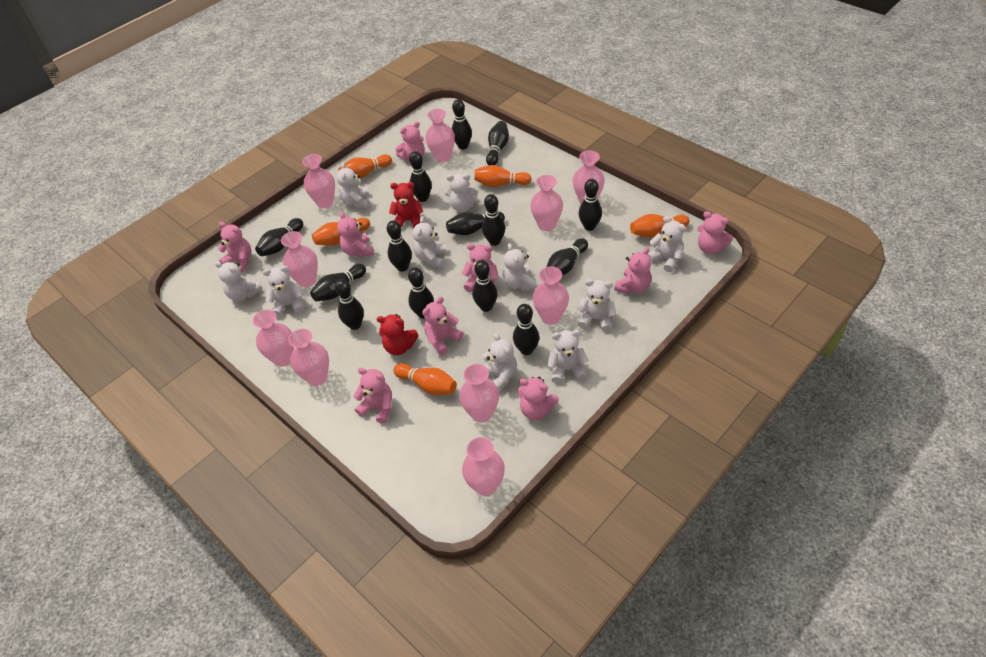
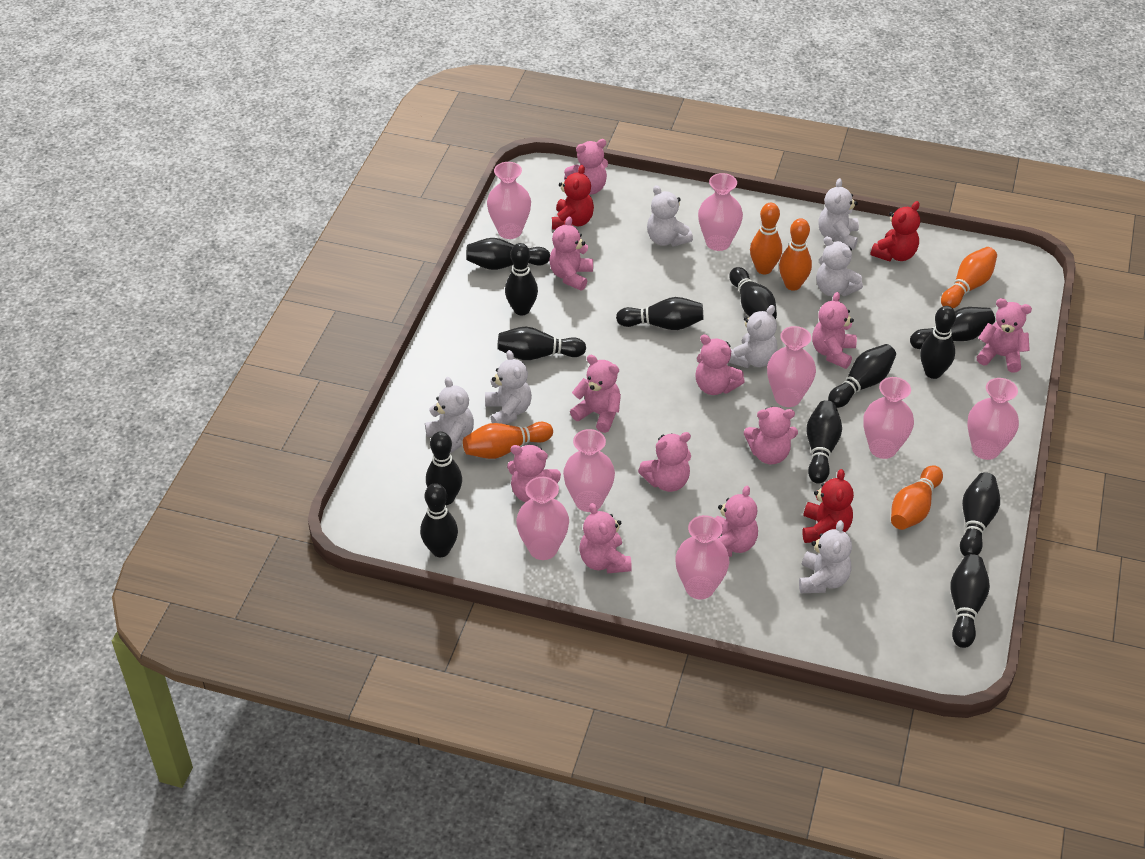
black bowling pin: 14 -> 13
pink teddy bear: 9 -> 11
pink vase: 10 -> 8
red teddy bear: 2 -> 3
white teddy bear: 10 -> 7

